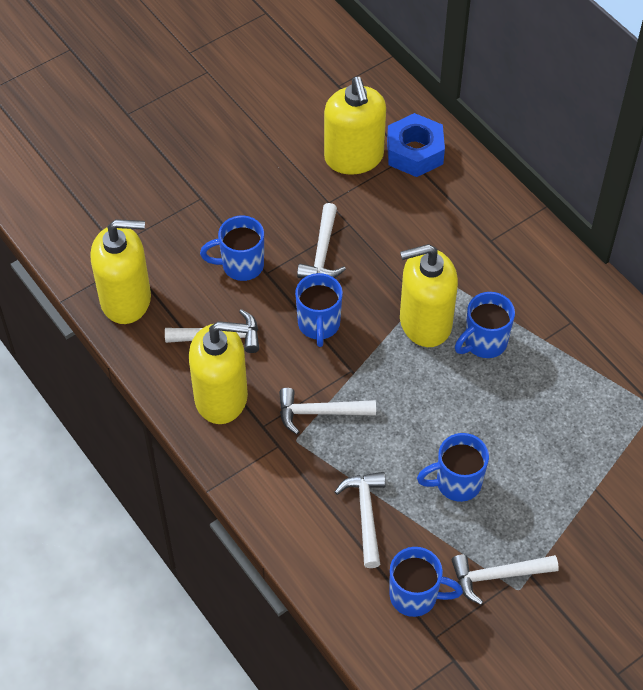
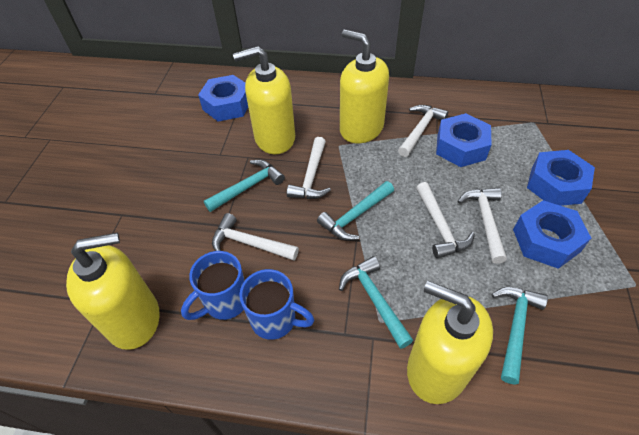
blue mug: 5 -> 2
blue nut: 1 -> 4
turquoise hammer: 0 -> 4

